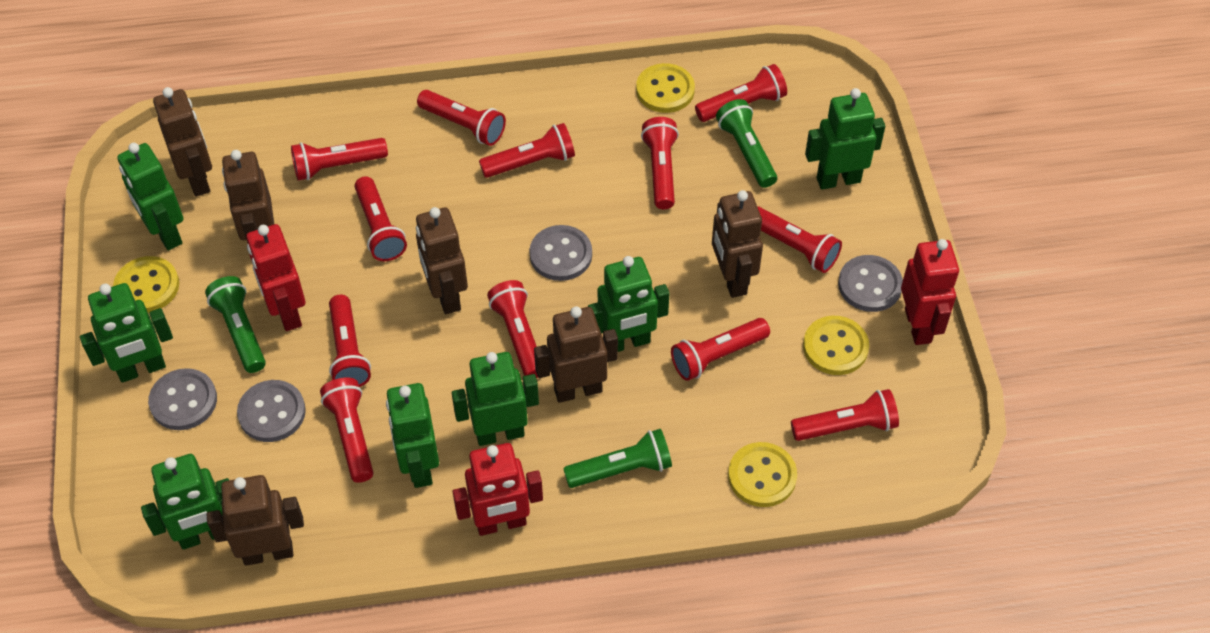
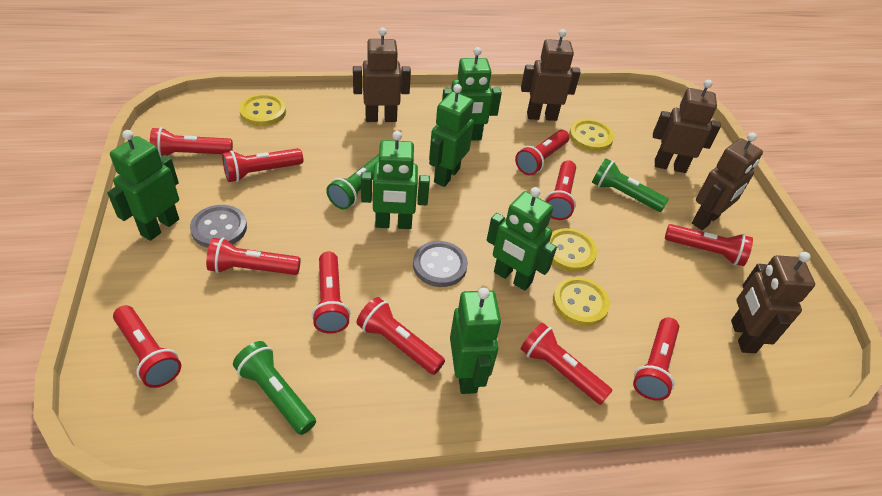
brown robot: 6 -> 5
green robot: 7 -> 6
grey button: 4 -> 2
red flashlight: 12 -> 11
red robot: 3 -> 0

